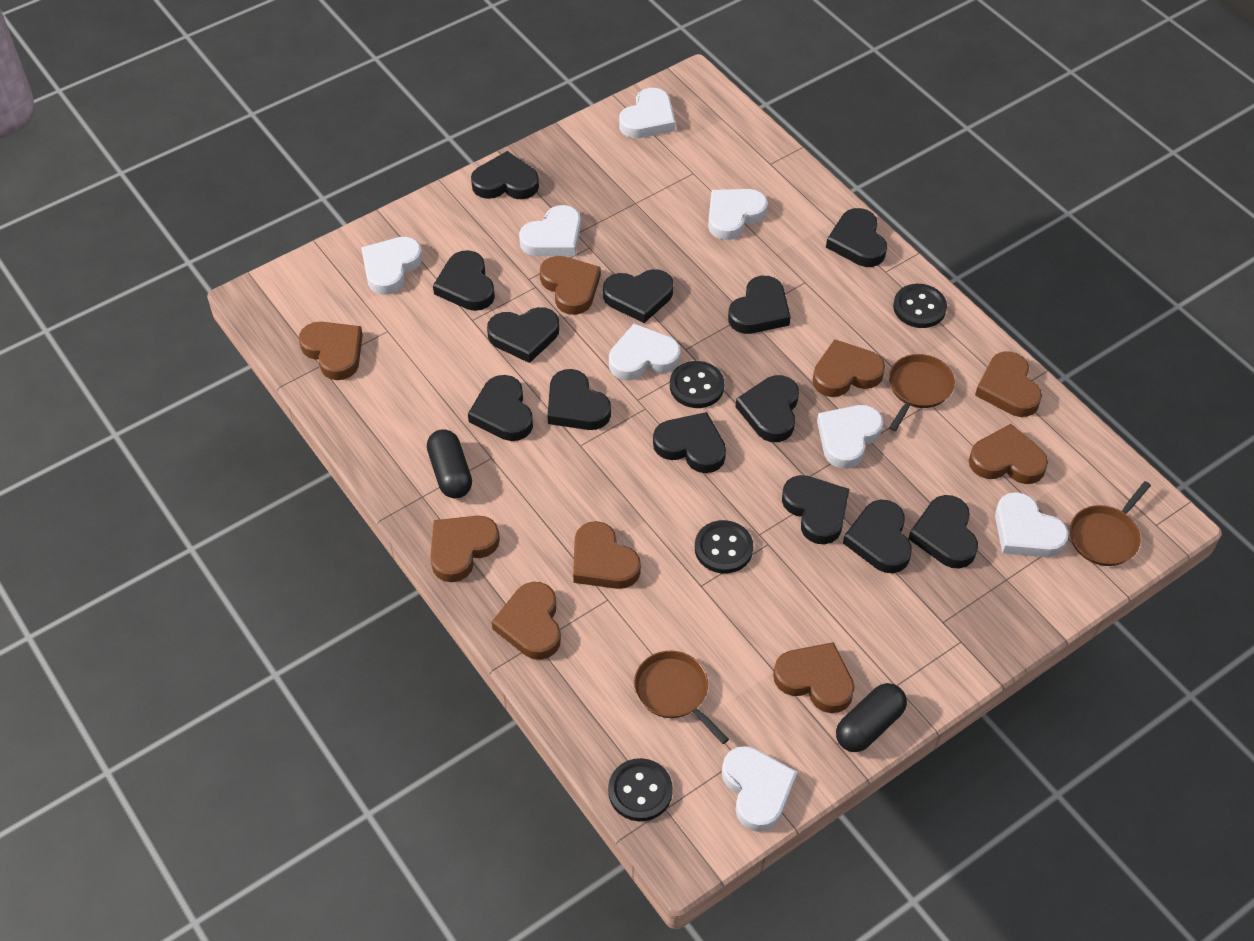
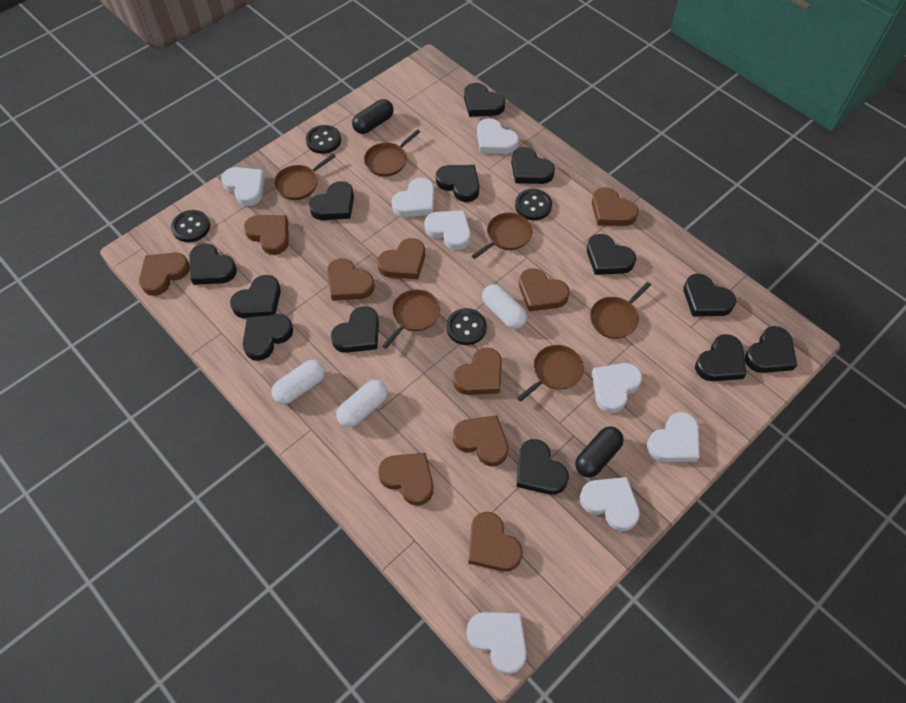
brown heart: 9 -> 10
brown pan: 3 -> 6
white capsule: 0 -> 3

